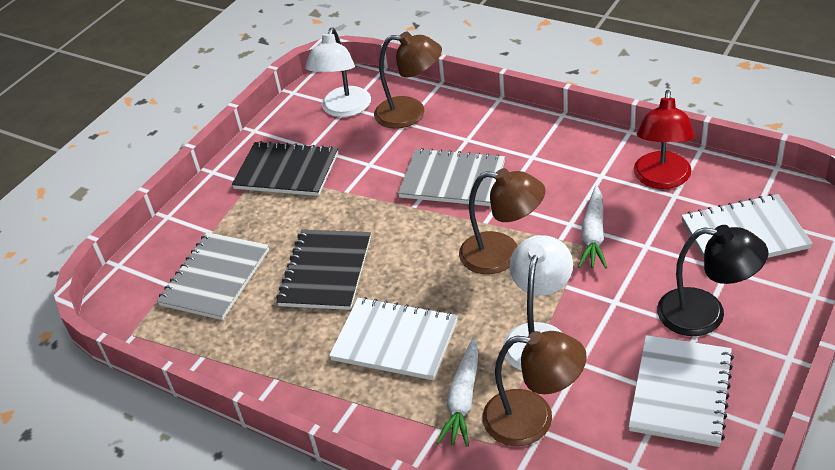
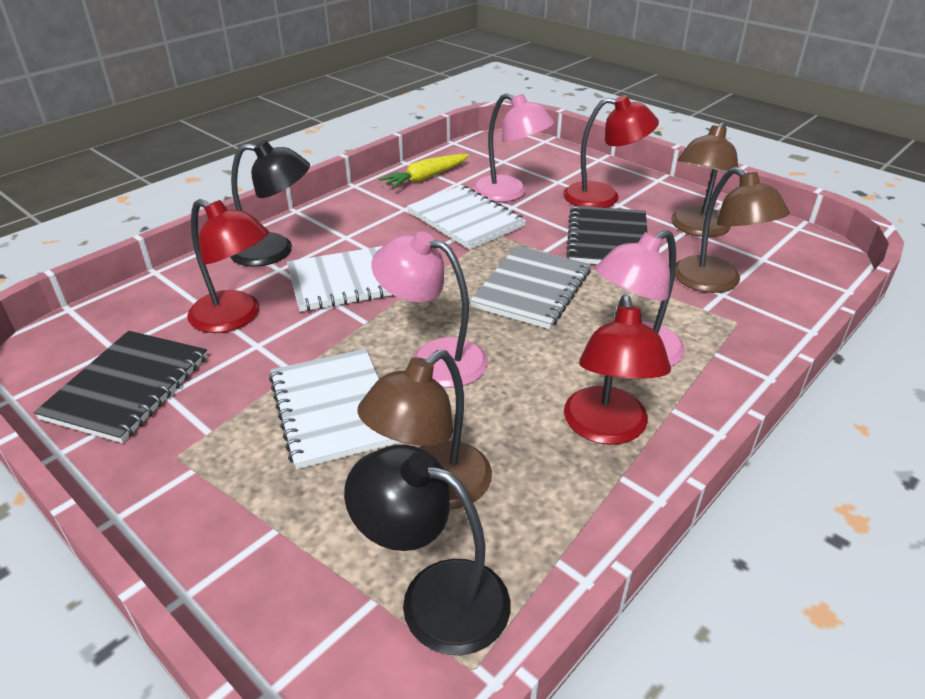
black lamp: 1 -> 2
grey notebook: 2 -> 1
pink lamp: 0 -> 3
red lamp: 1 -> 3
white carrot: 2 -> 0
white lamp: 2 -> 0
yellow carrot: 0 -> 1

